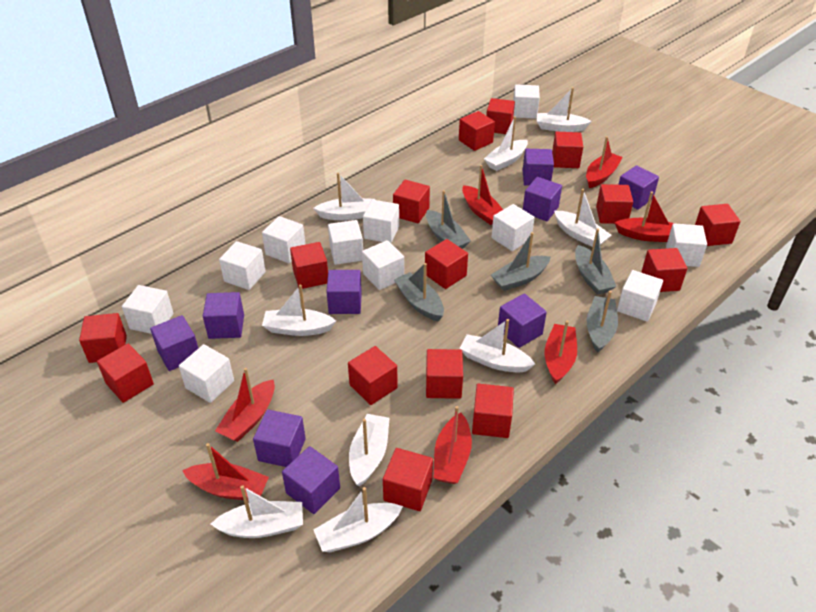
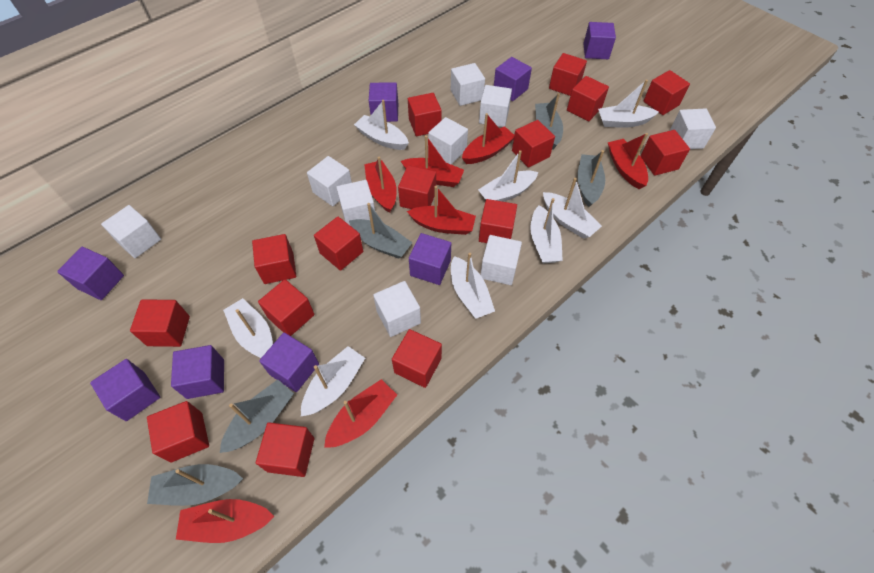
purple cube: 9 -> 8
white boat: 9 -> 8
white cube: 11 -> 9

